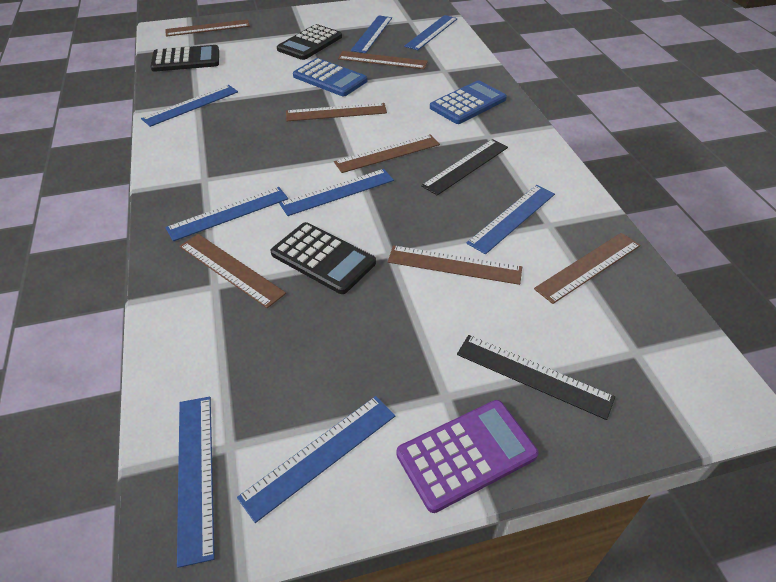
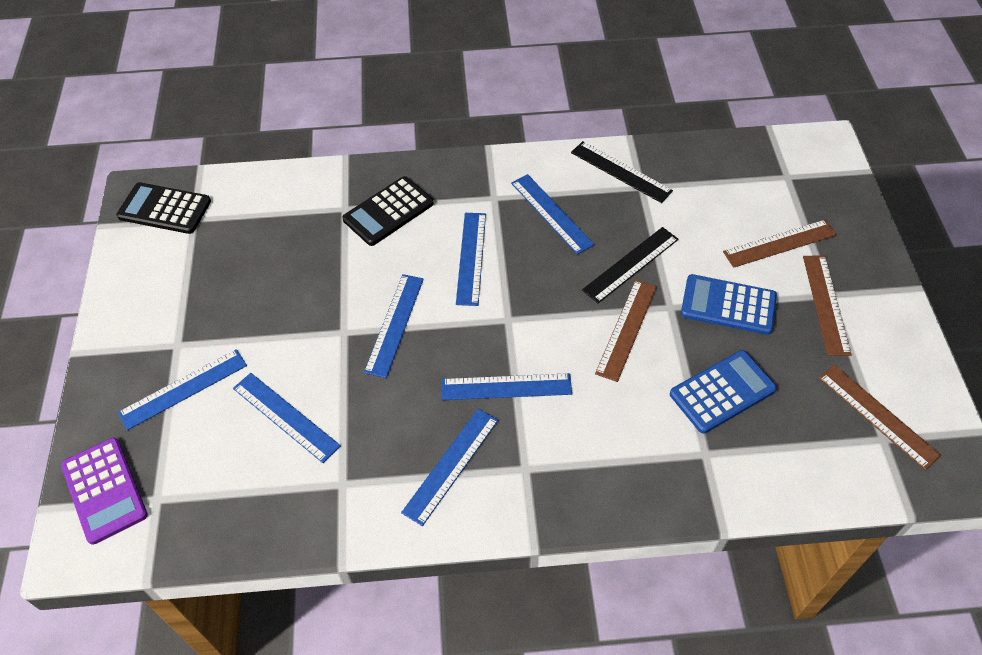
black calculator: 3 -> 2
blue ruler: 8 -> 7
brown ruler: 7 -> 4

